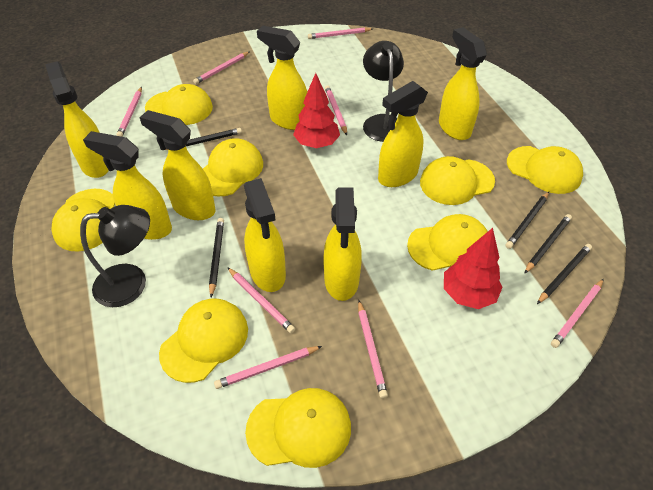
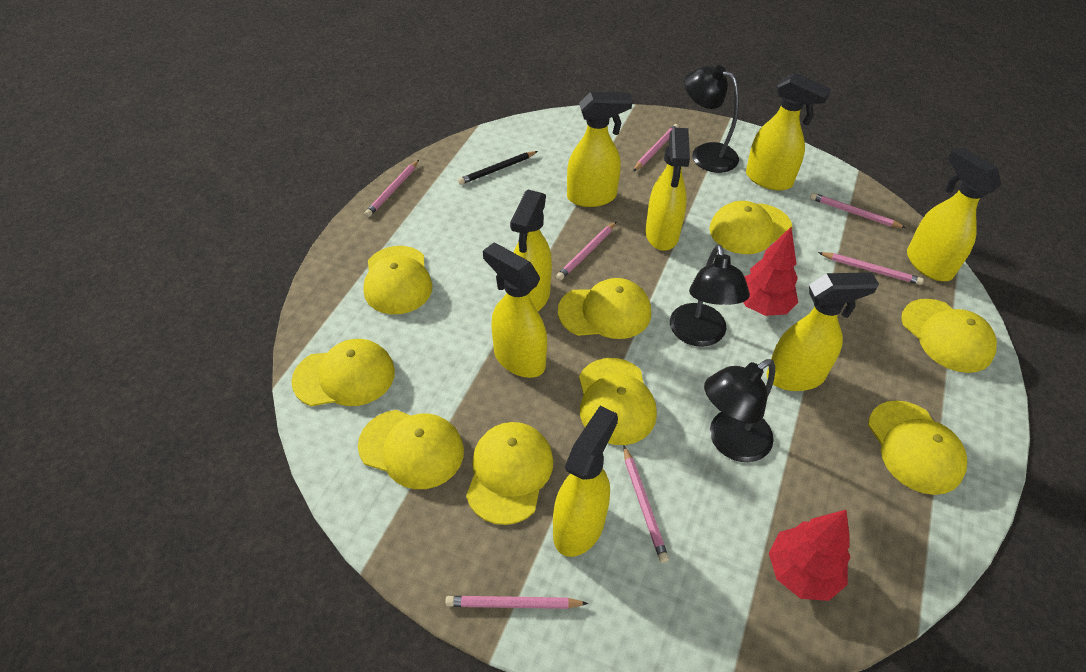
black lamp: 2 -> 3
black pencil: 5 -> 1
pink pencil: 8 -> 7
yellow cap: 8 -> 9

